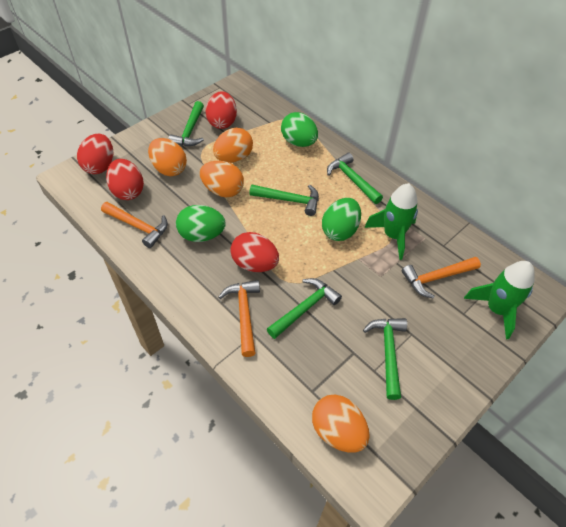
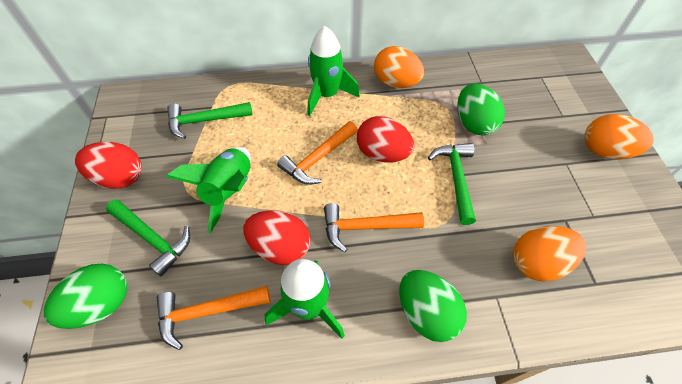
green hammer: 5 -> 3
green rocket: 2 -> 3
orange egg: 4 -> 3
red egg: 4 -> 3

